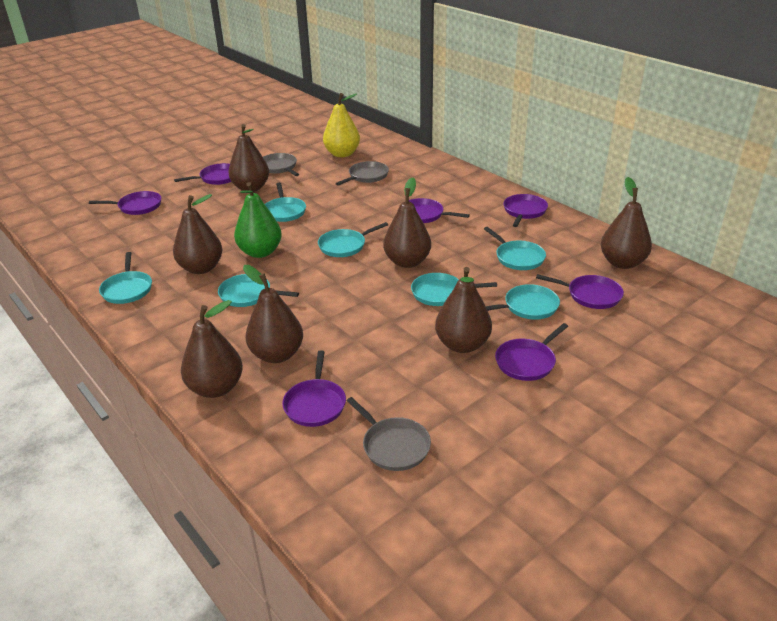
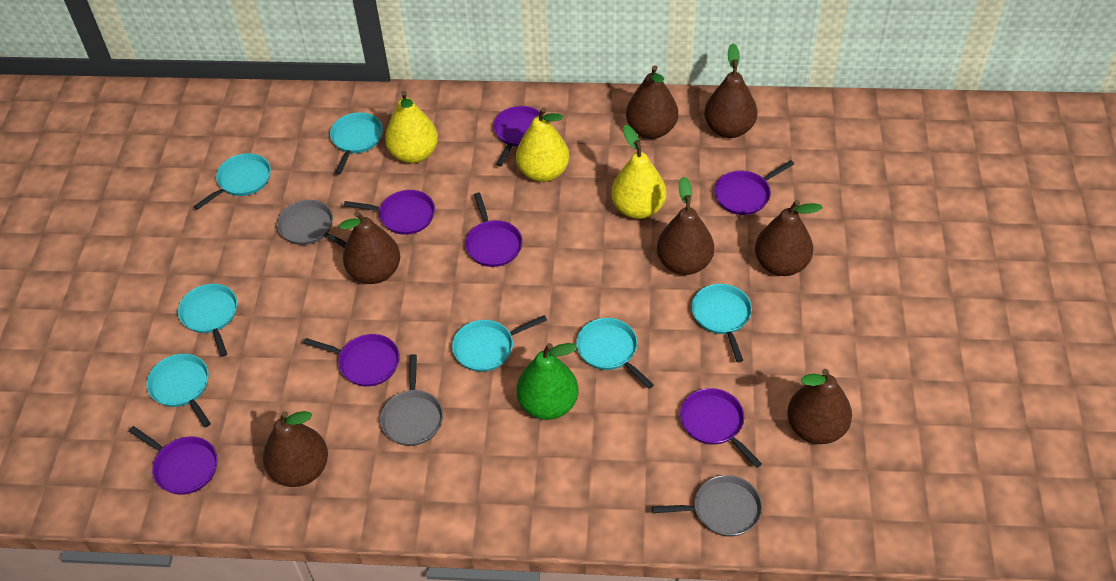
yellow pear: 1 -> 3

